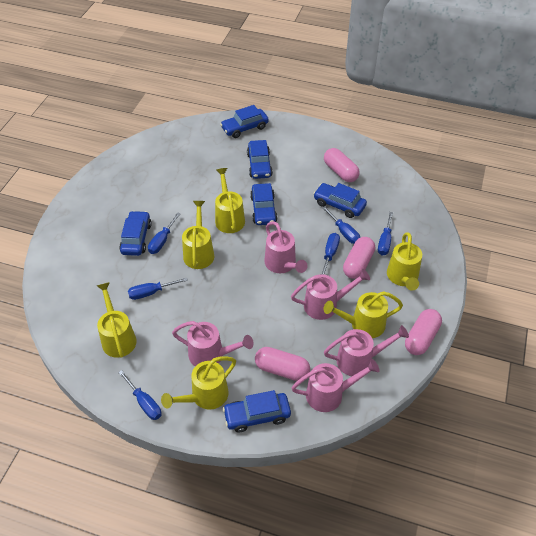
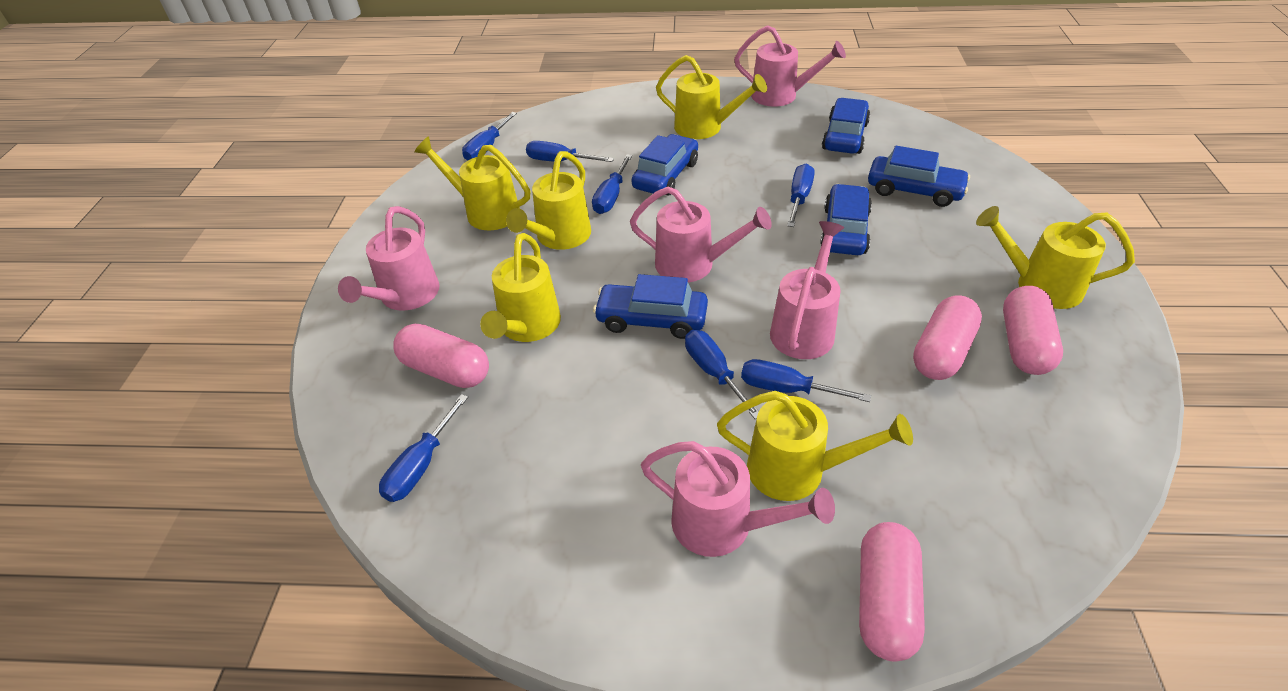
blue car: 6 -> 5
blue screwdriver: 6 -> 7

